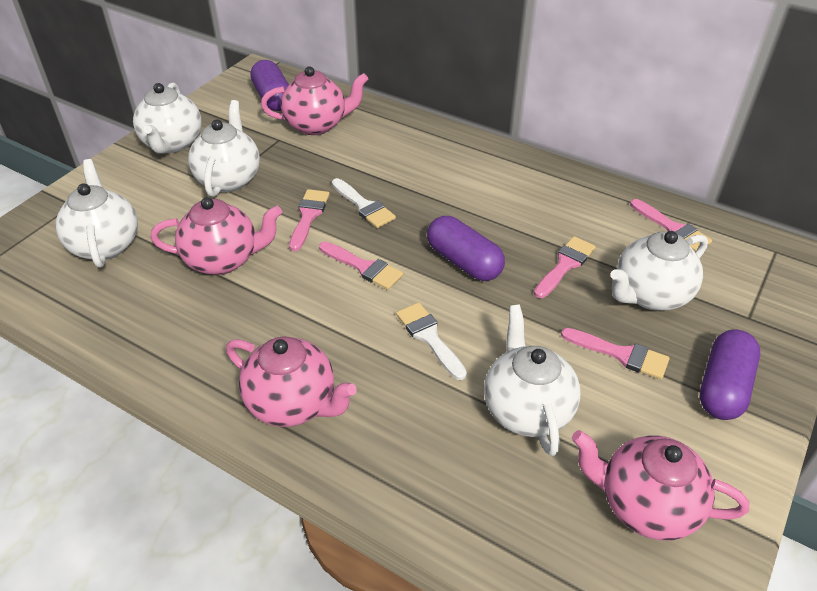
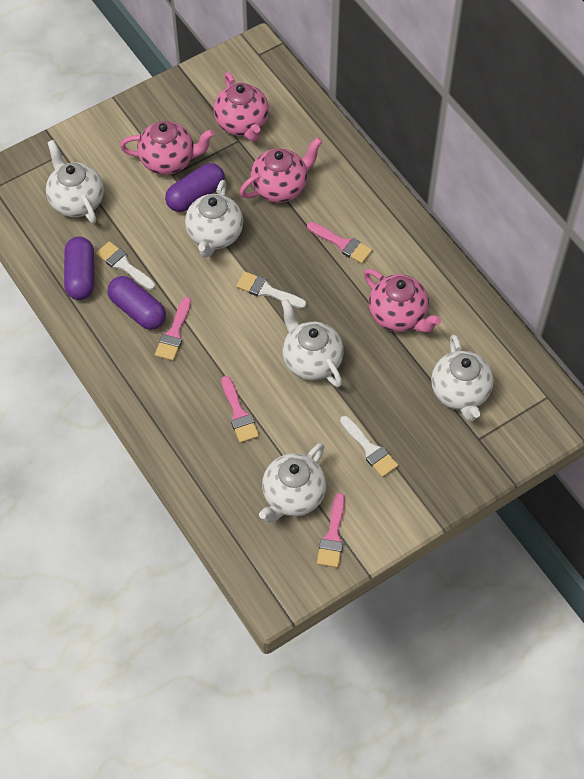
pink brush: 5 -> 4
white brush: 2 -> 3

